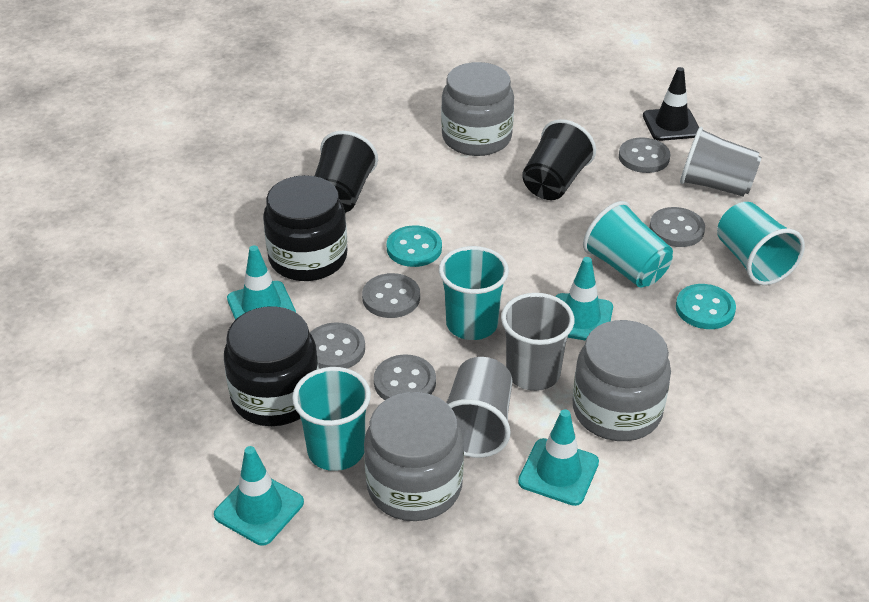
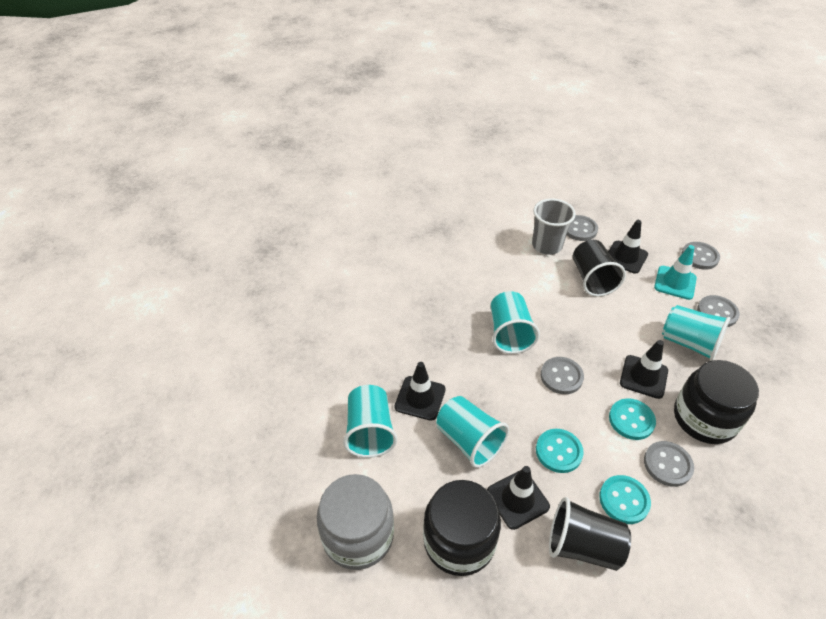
black traffic cone: 1 -> 4
grey cup: 3 -> 1
grey jar: 3 -> 1
turquoise button: 2 -> 3
turquoise traffic cone: 4 -> 1

